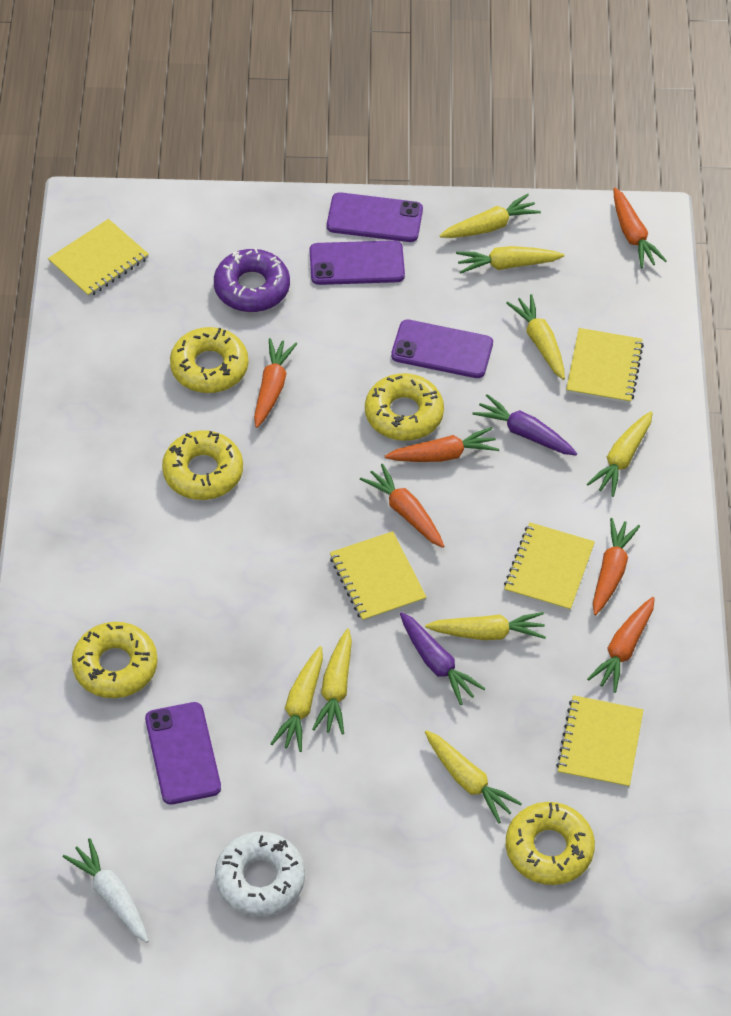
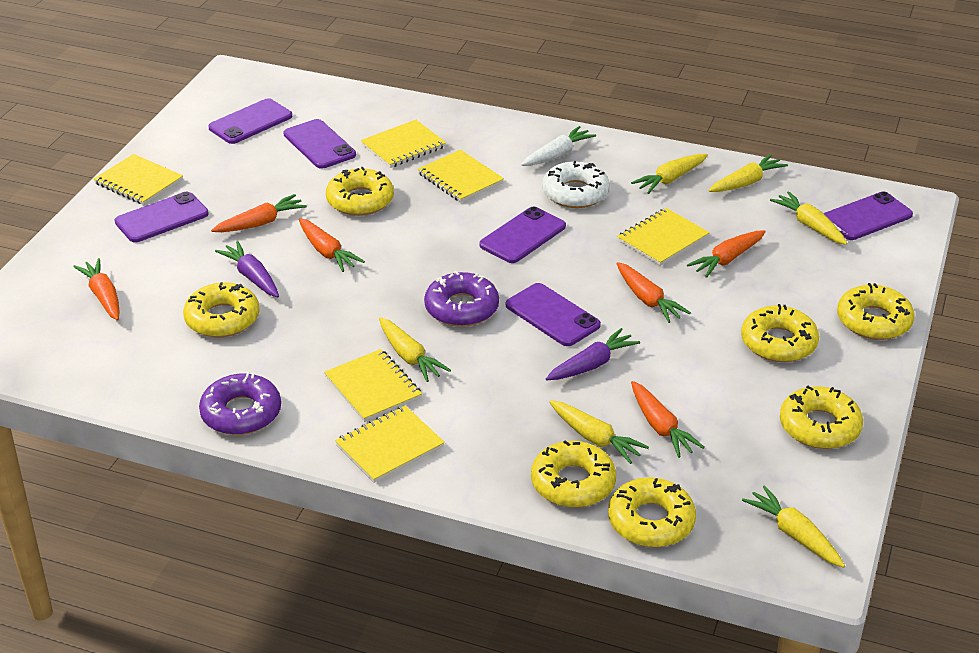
purple donut: 1 -> 2
purple phone: 4 -> 6
yellow carrot: 8 -> 6
yellow donut: 5 -> 7
yellow notebook: 5 -> 6

